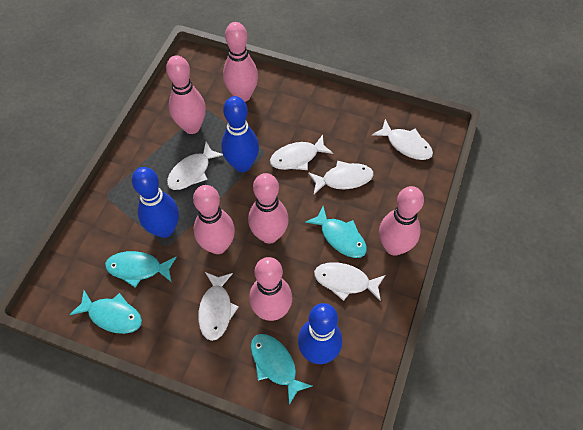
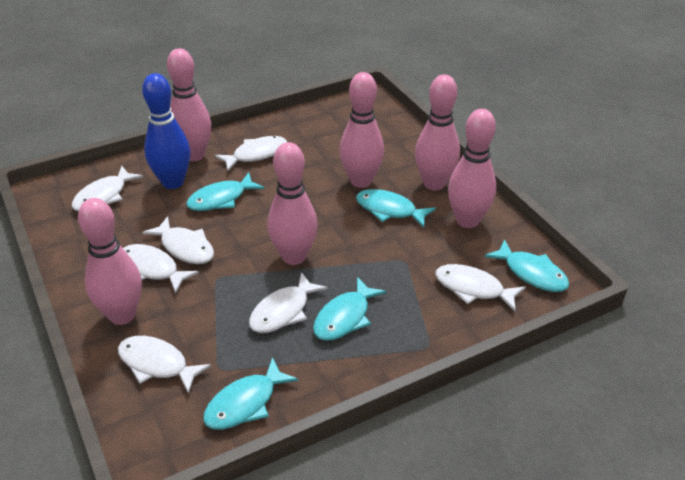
blue bowling pin: 3 -> 1
turquoise fish: 4 -> 5
white fish: 6 -> 7

